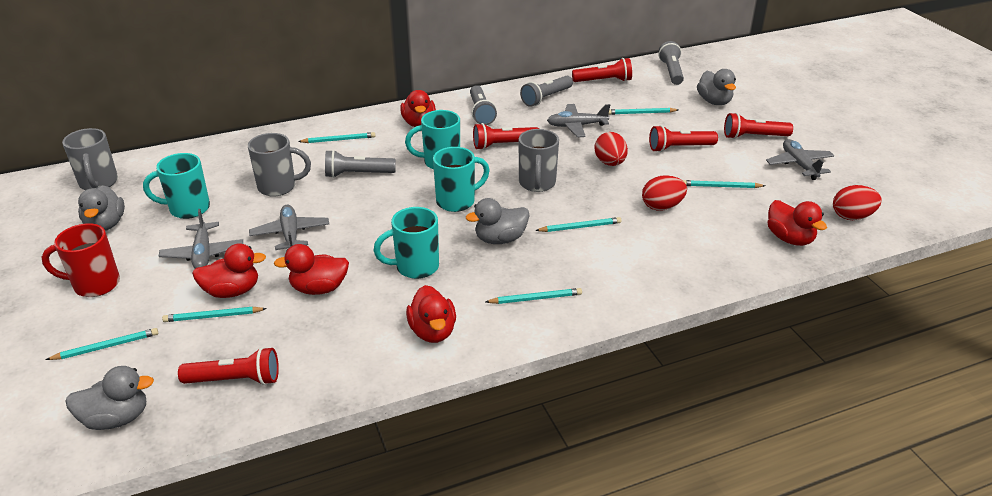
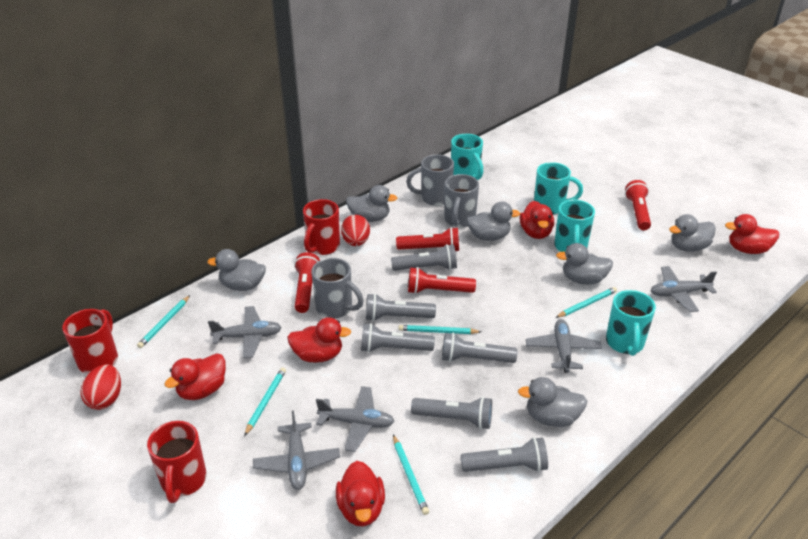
grey duck: 4 -> 6
grey flashlight: 4 -> 6
grey plane: 4 -> 5
red egg: 3 -> 2
red flashlight: 5 -> 4
red mug: 1 -> 3
turquoise pencil: 7 -> 5

